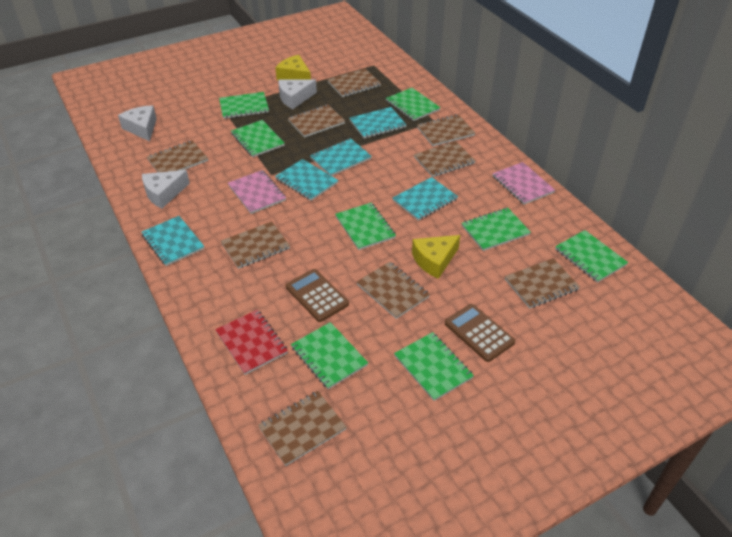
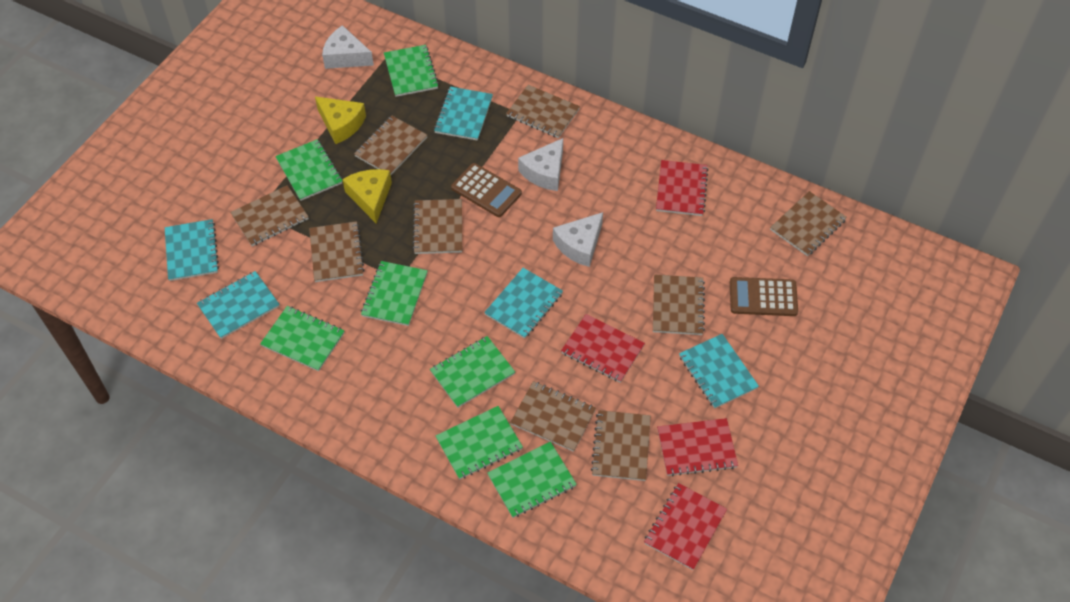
green notebook: 8 -> 7
pink notebook: 2 -> 0
red notebook: 1 -> 4

